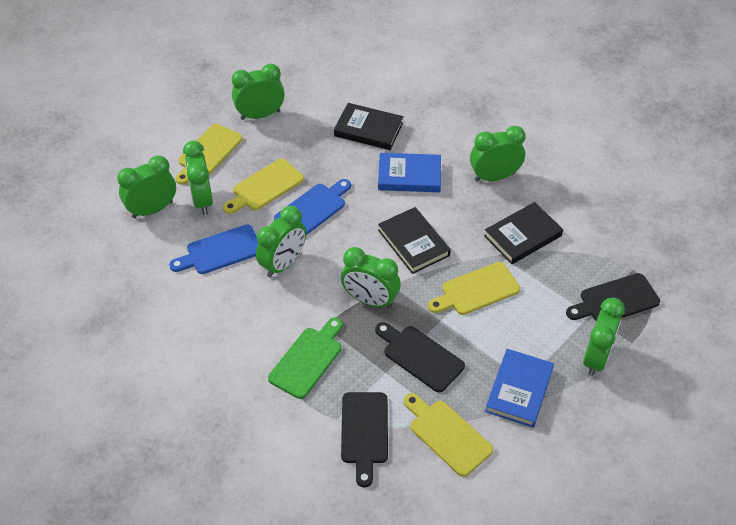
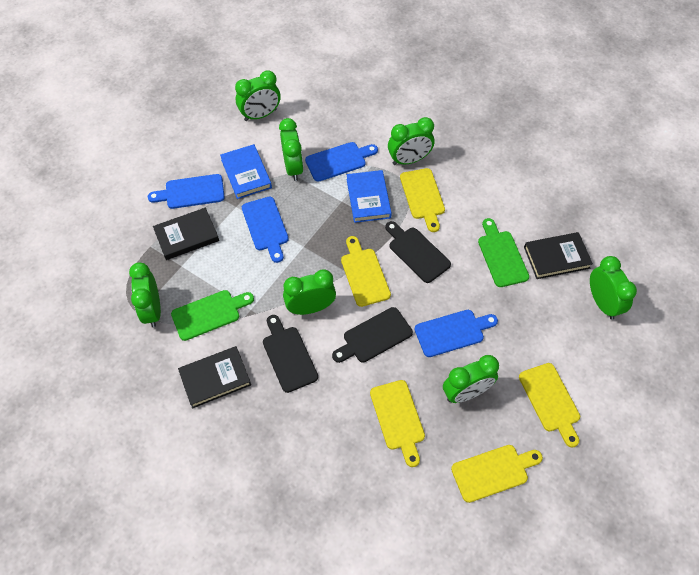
blue cutting board: 2 -> 4
green cutting board: 1 -> 2
yellow cutting board: 4 -> 5

